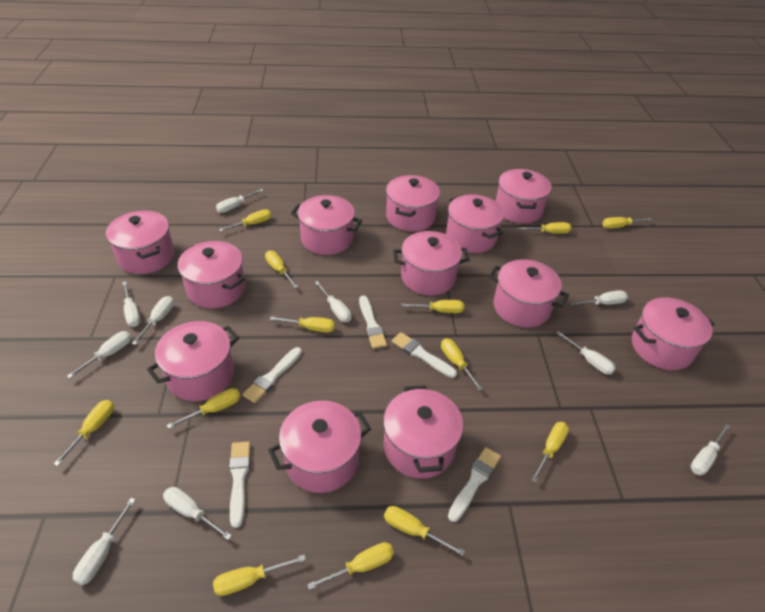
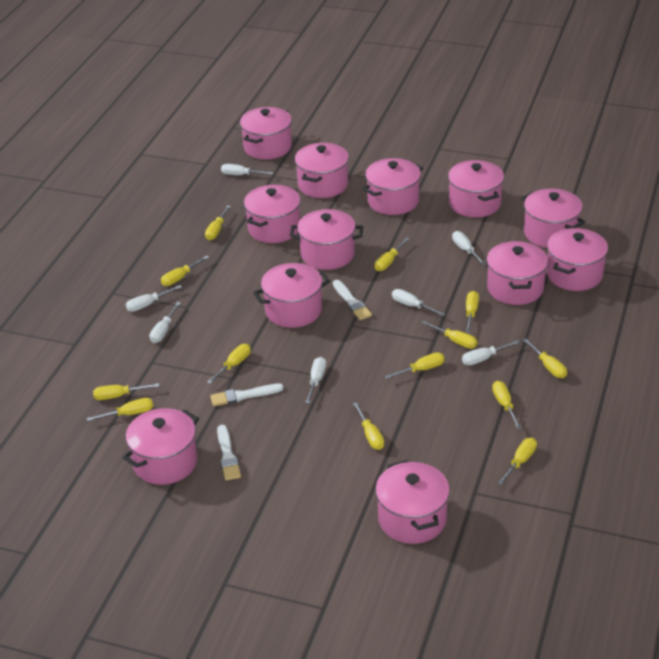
white brush: 5 -> 3
white screwdriver: 10 -> 7

